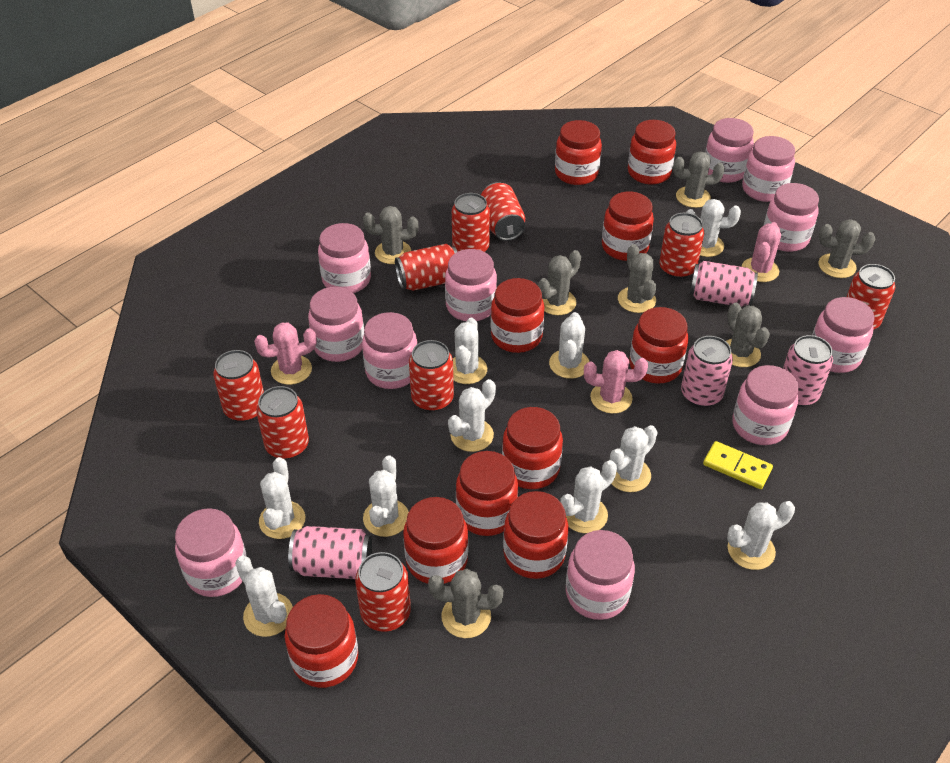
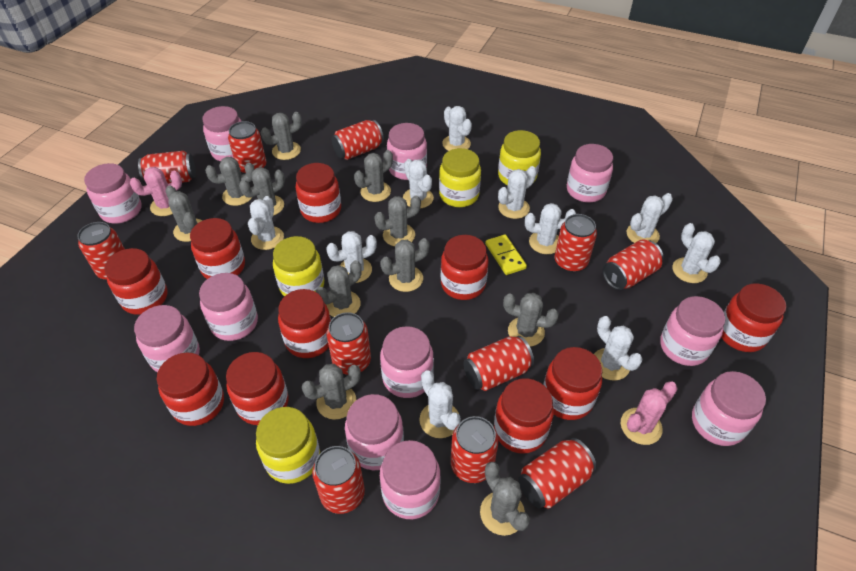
grey cactus: 7 -> 11
pink cactus: 3 -> 2
pink can: 4 -> 0
red can: 9 -> 11
yellow jar: 0 -> 4

